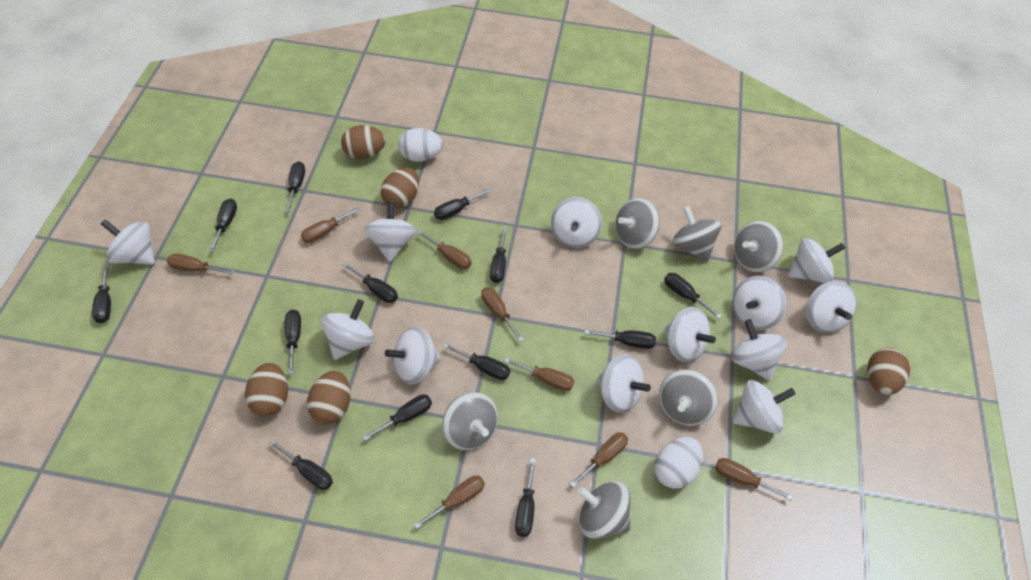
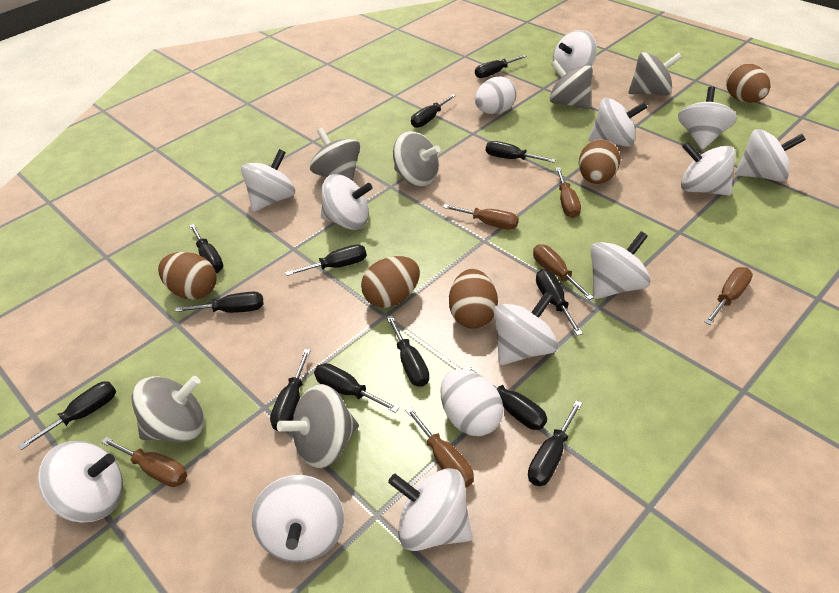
brown screwdriver: 8 -> 6

